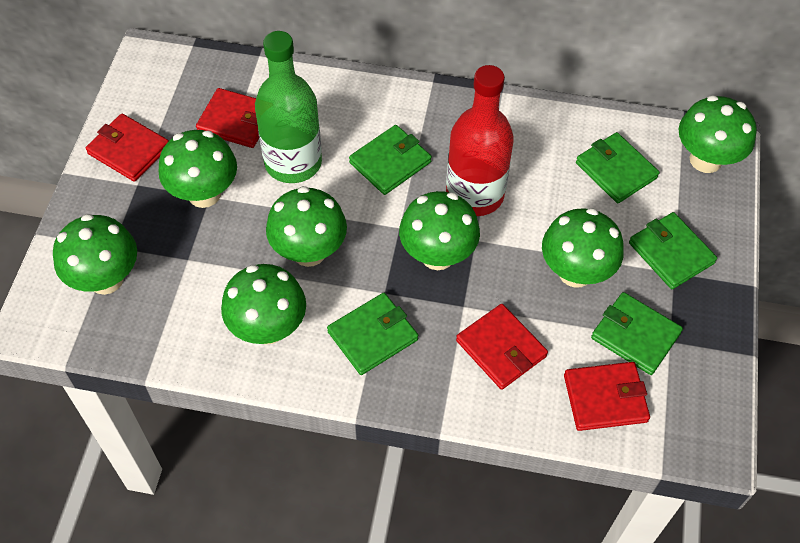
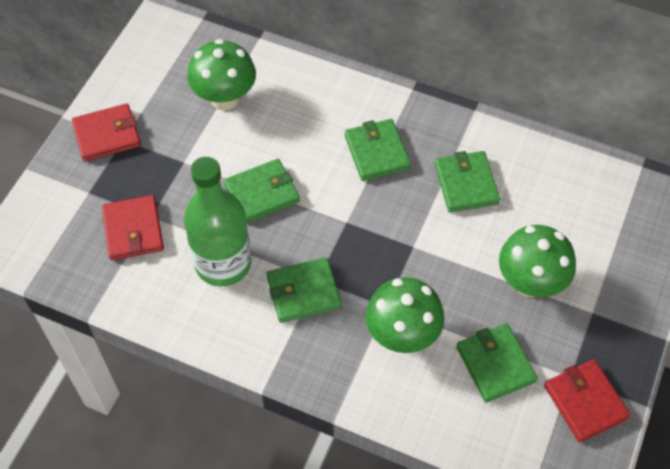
green mushroom: 7 -> 3
red bottle: 1 -> 0
red wallet: 4 -> 3

